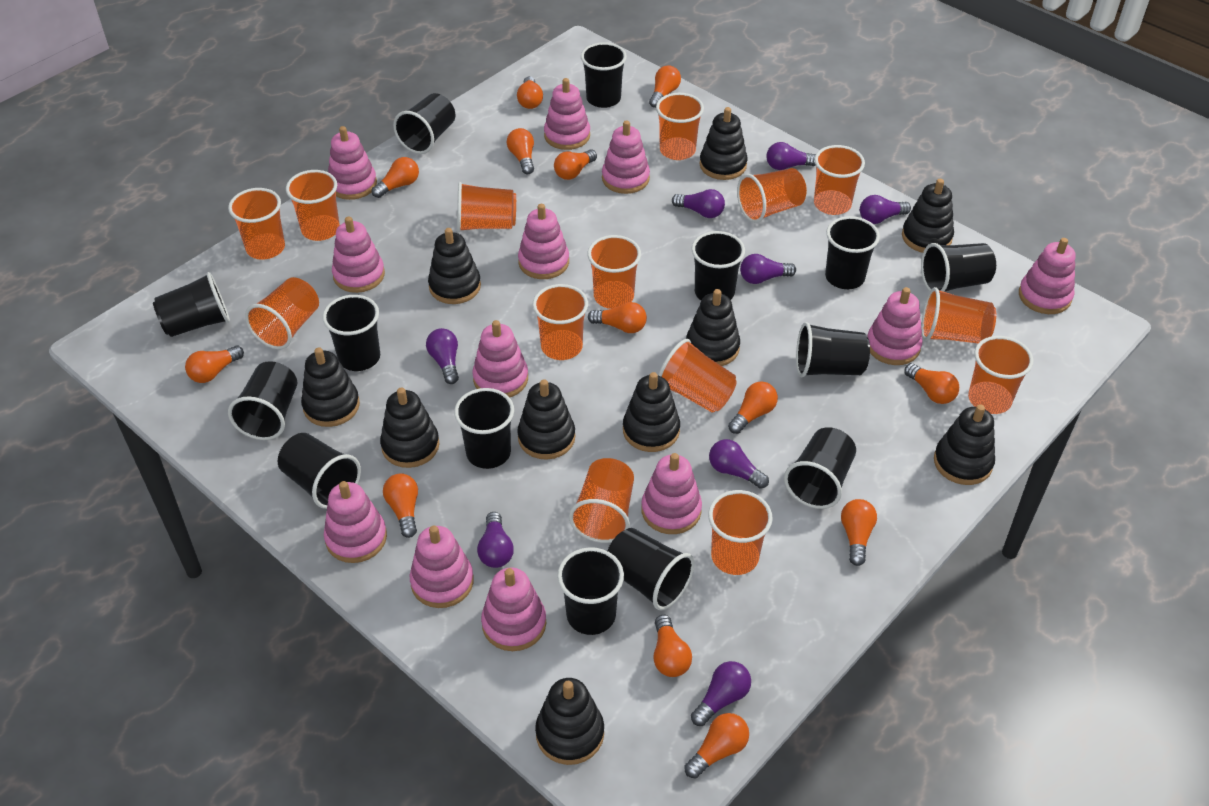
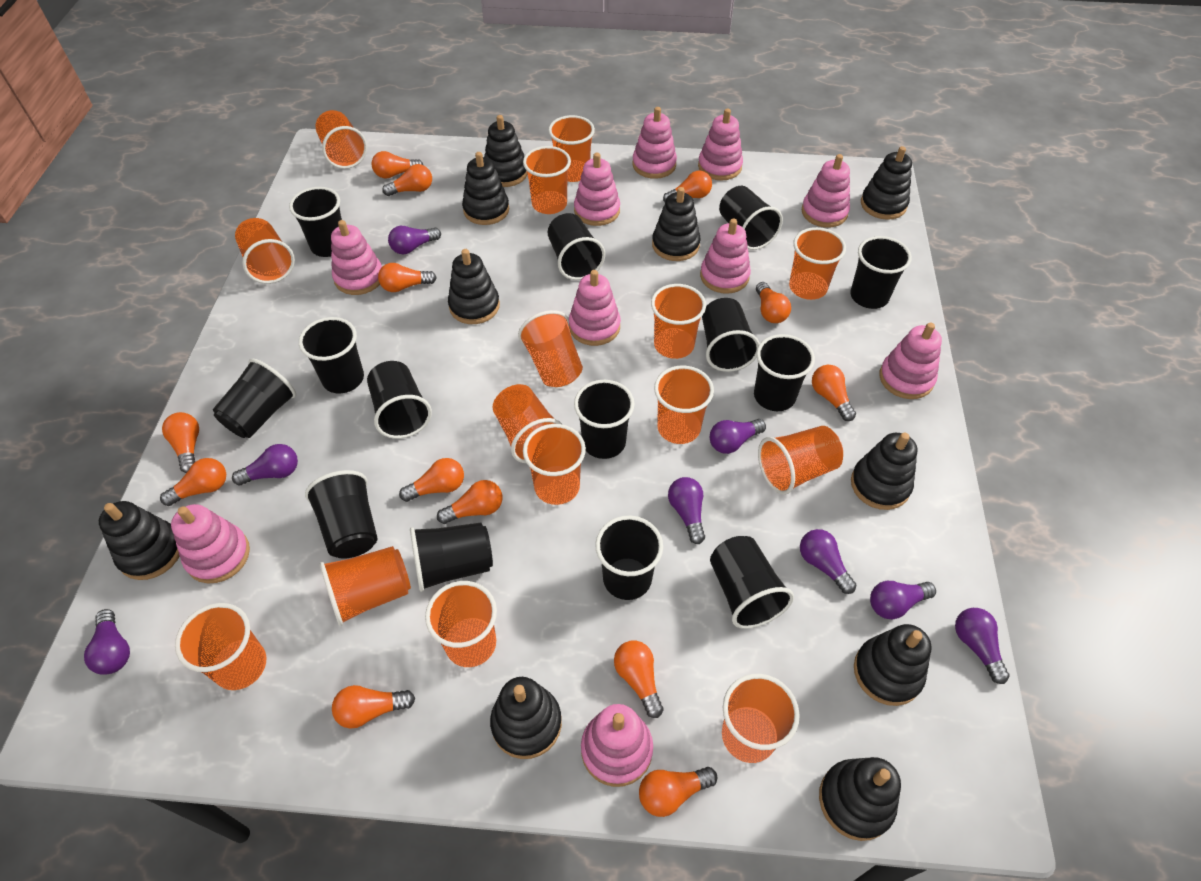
orange cup: 14 -> 15
pink stacking toy: 12 -> 10

